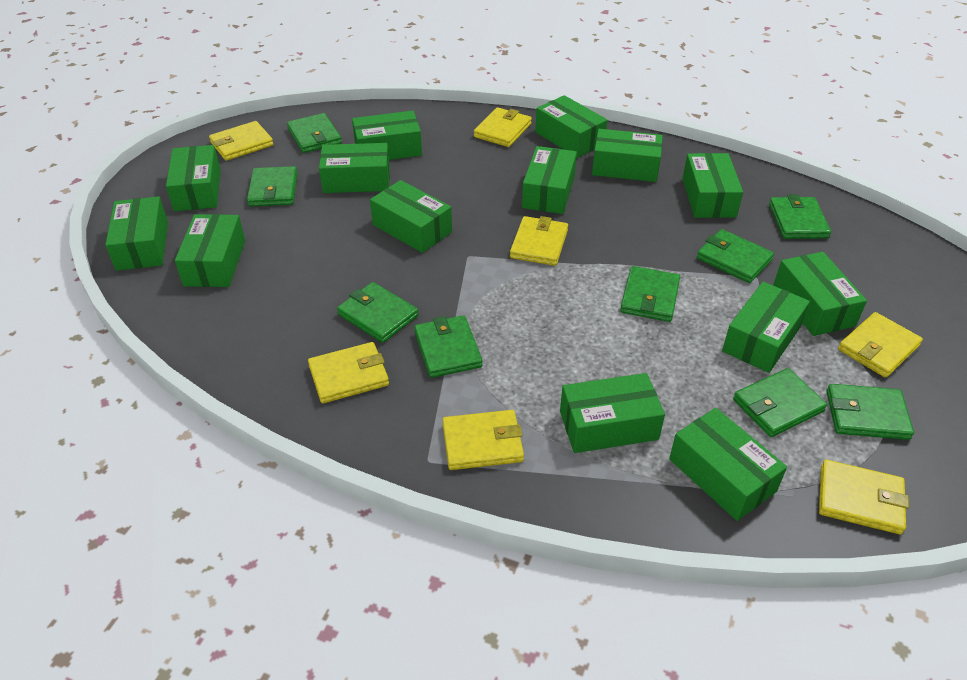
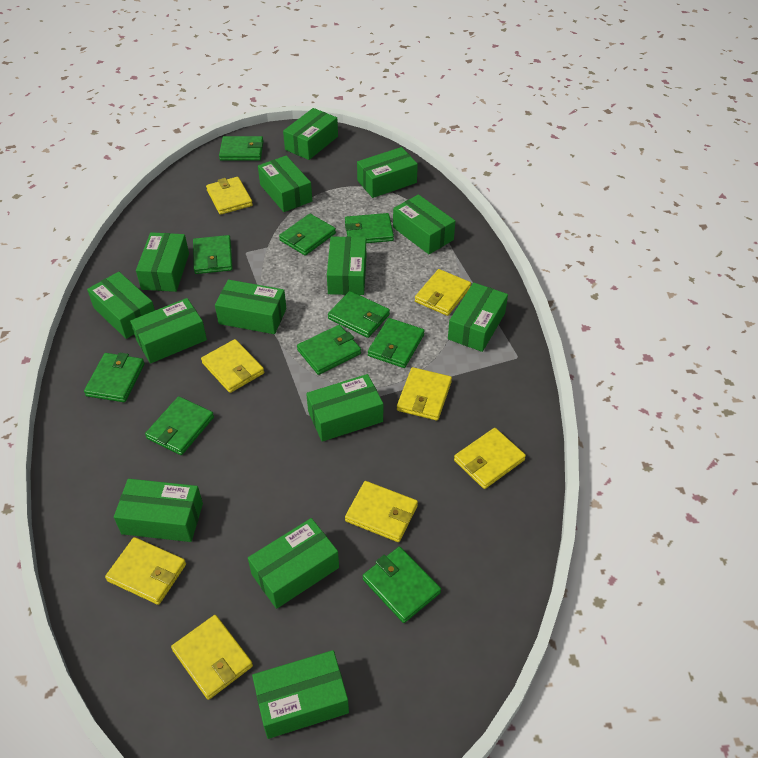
green wallet: 9 -> 10
yellow wallet: 7 -> 8

